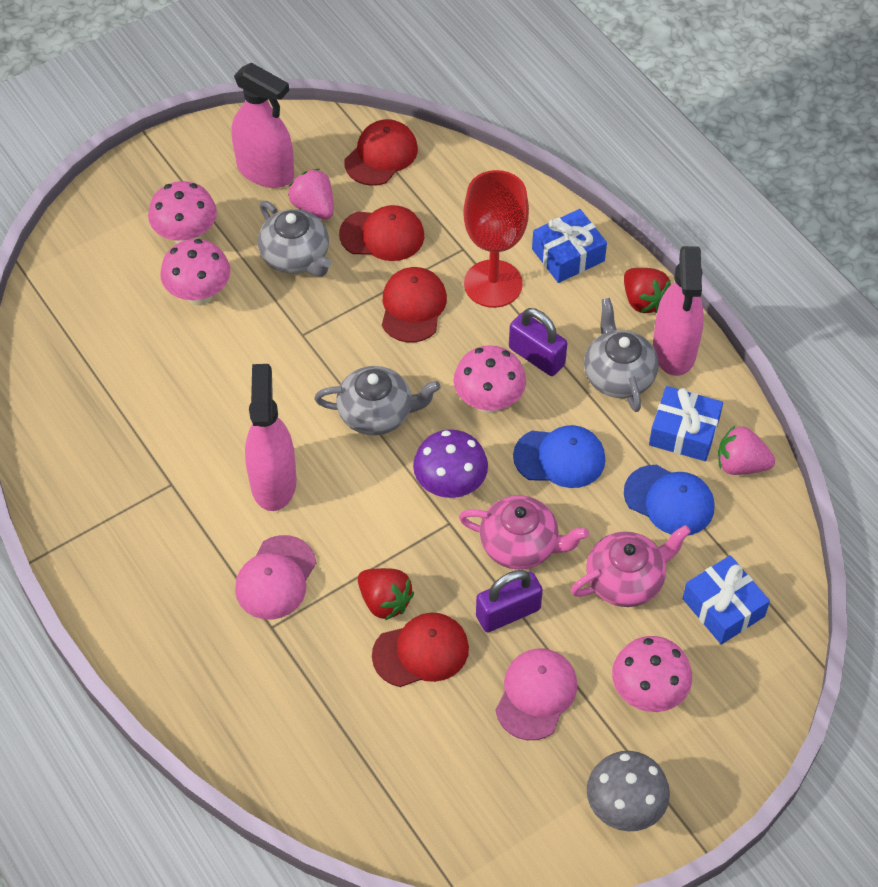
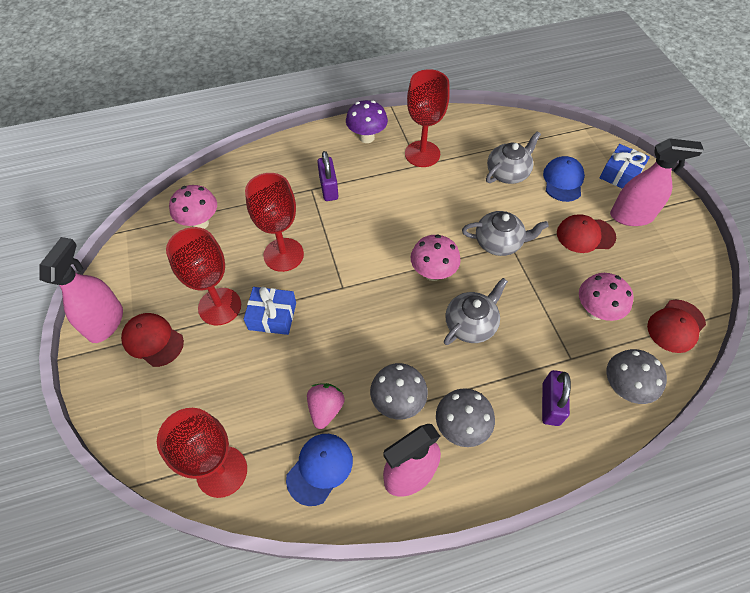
blue gift: 3 -> 2
grey mushroom: 1 -> 3
pink cap: 2 -> 0
pink mushroom: 4 -> 3
pink strawberry: 2 -> 1
pink teapot: 2 -> 0
red cap: 4 -> 3
red goblet: 1 -> 4
red strawberry: 2 -> 0

